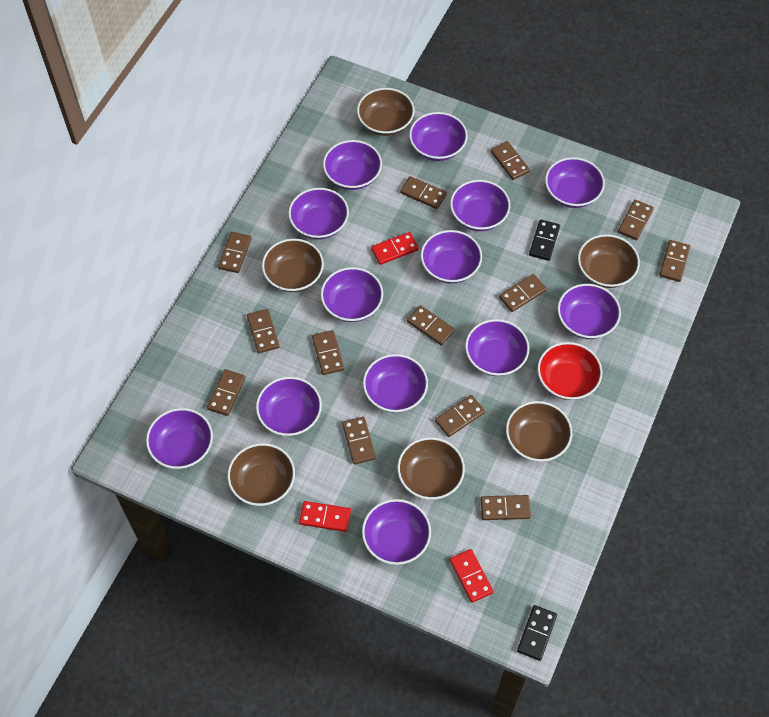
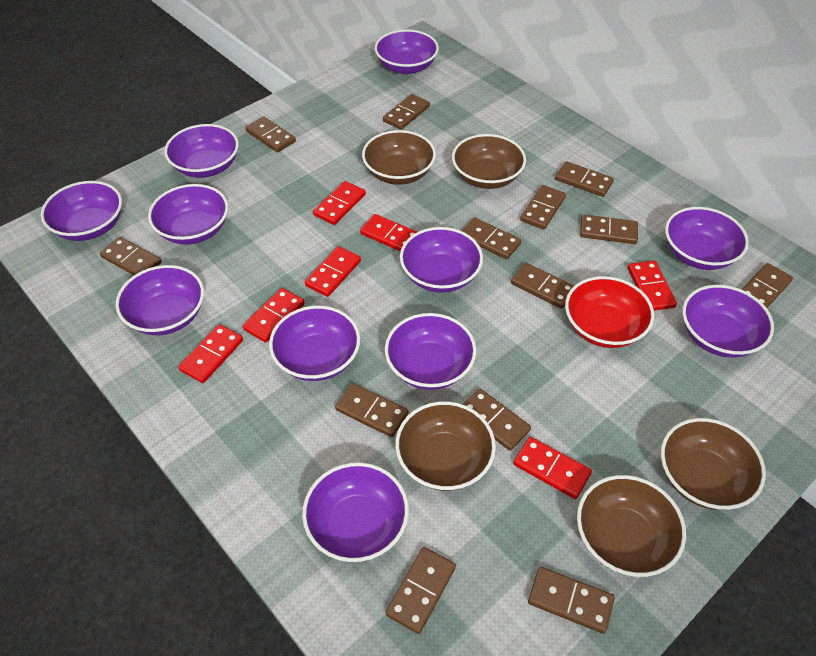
black domino: 2 -> 0
brown bowl: 6 -> 5
purple bowl: 13 -> 11
red domino: 3 -> 7

